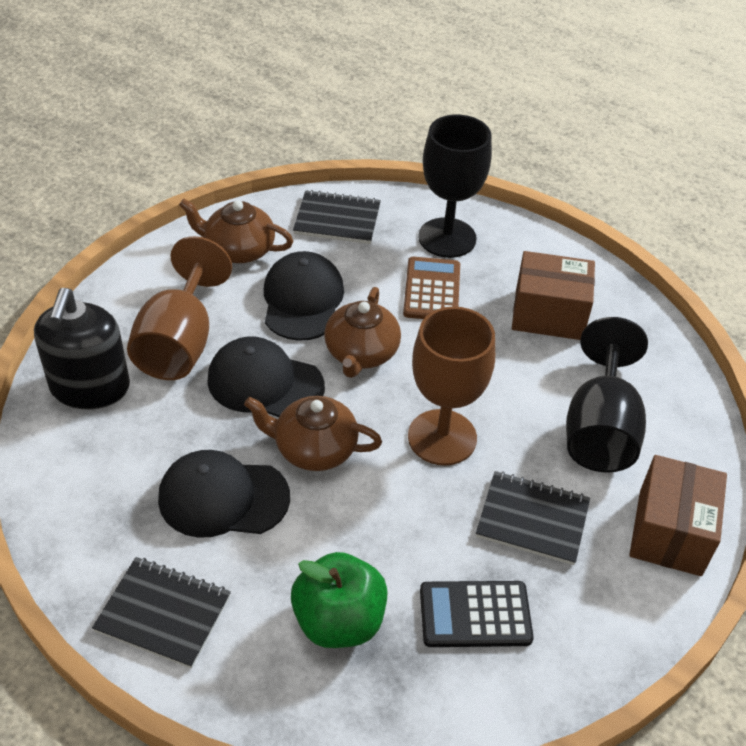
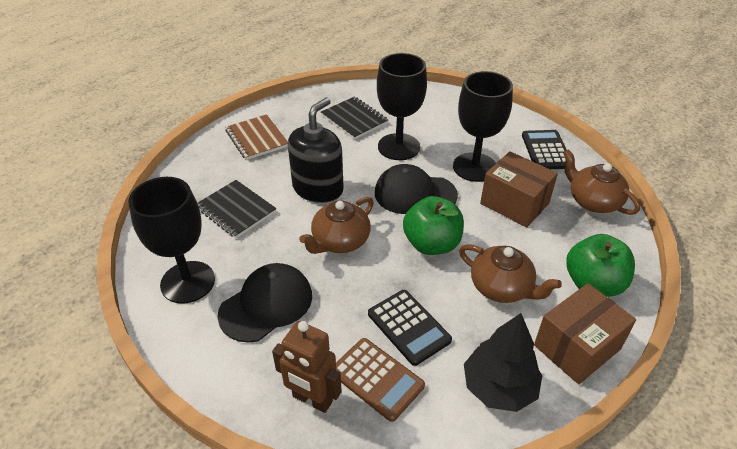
black calculator: 1 -> 2
black cap: 3 -> 2
black goblet: 2 -> 3
black notebook: 3 -> 2
black tree: 0 -> 1
brown goblet: 2 -> 0
brown notebook: 0 -> 1
brown robot: 0 -> 1
green apple: 1 -> 2

